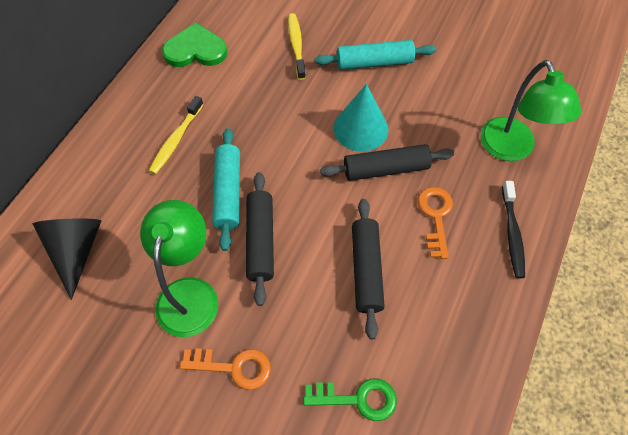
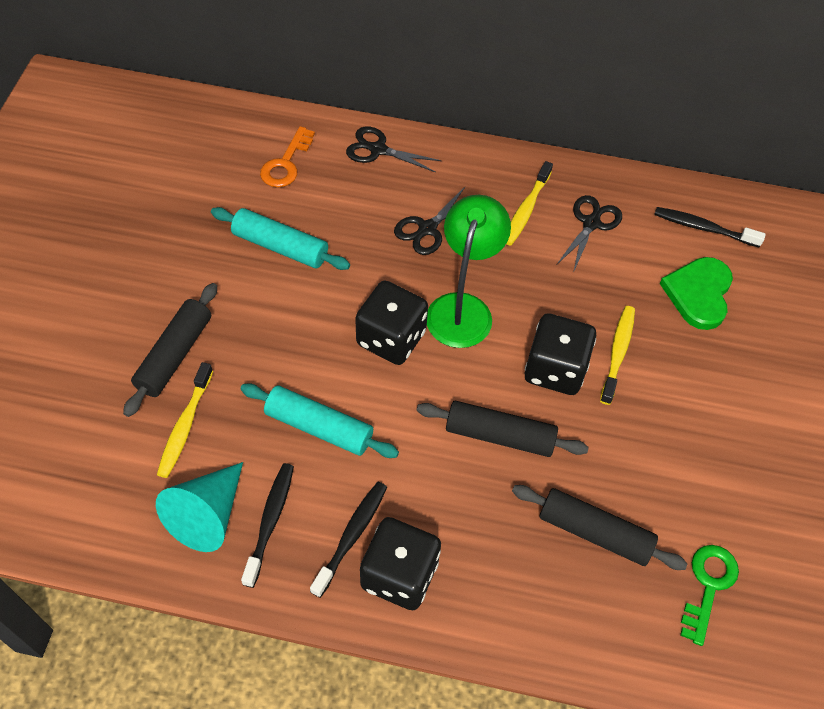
black cone: 1 -> 0
black dice: 0 -> 3
black scissors: 0 -> 3
black toothbrush: 1 -> 3
green lamp: 2 -> 1
orange key: 2 -> 1
yellow toothbrush: 2 -> 3

